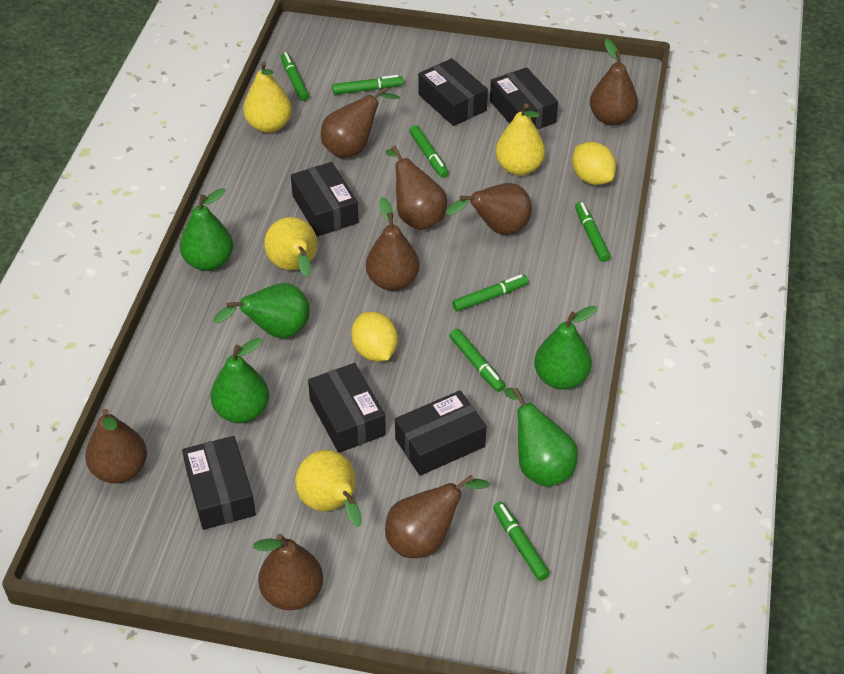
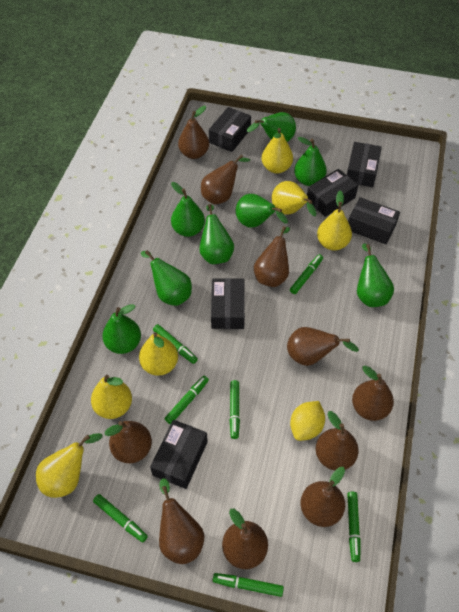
brown pear: 8 -> 10
green pear: 5 -> 8
yellow lemon: 2 -> 1
yellow pear: 4 -> 6

